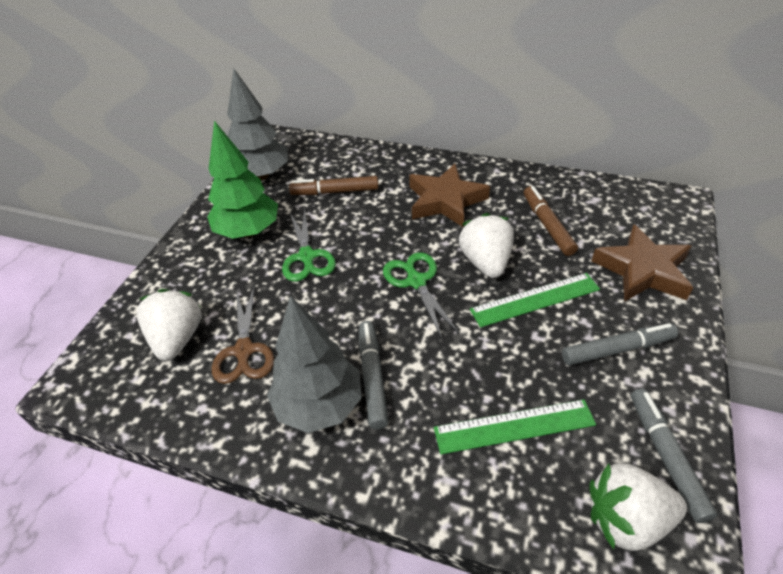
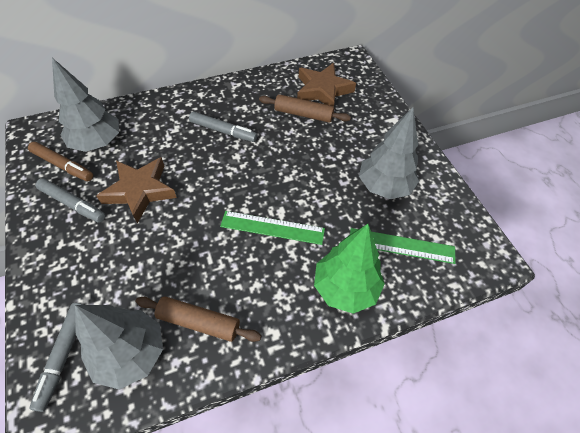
brown marker: 2 -> 1
brown rolling pin: 0 -> 2
brown scissors: 1 -> 0
green scissors: 2 -> 0
grey tree: 2 -> 3
white strawberry: 3 -> 0

